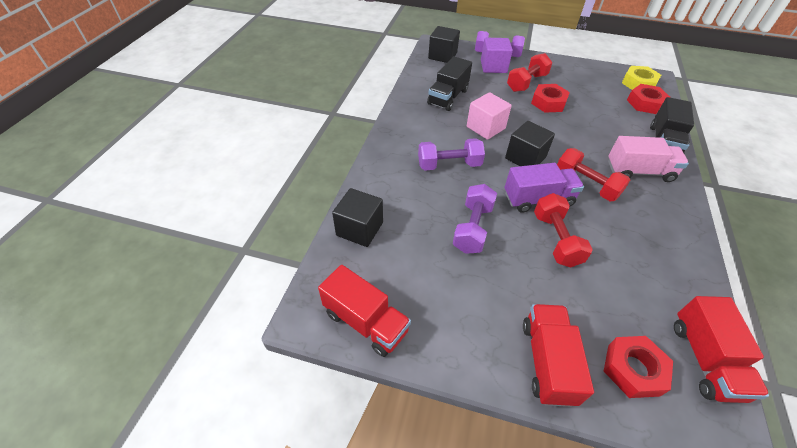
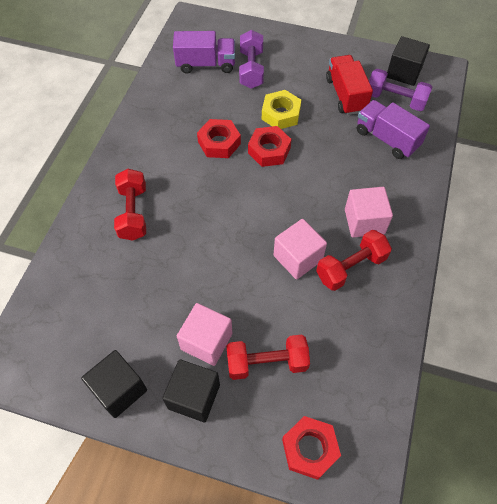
black truck: 2 -> 0
pink cube: 1 -> 3
pink truck: 1 -> 0
purple cube: 1 -> 0
purple dumbbell: 3 -> 2
purple truck: 1 -> 2
red truck: 3 -> 1

